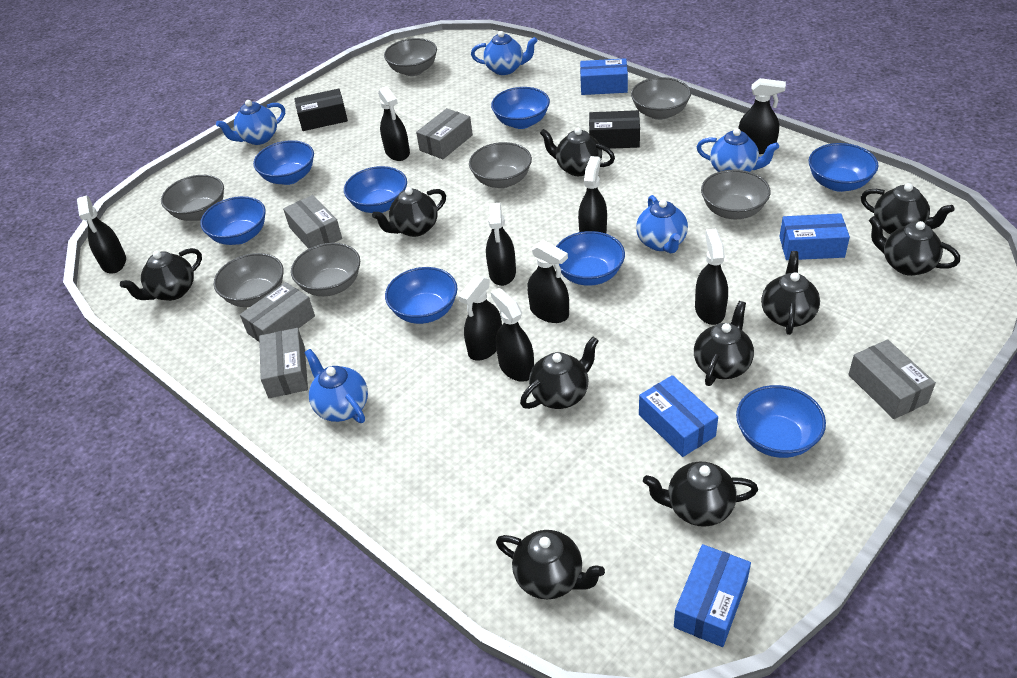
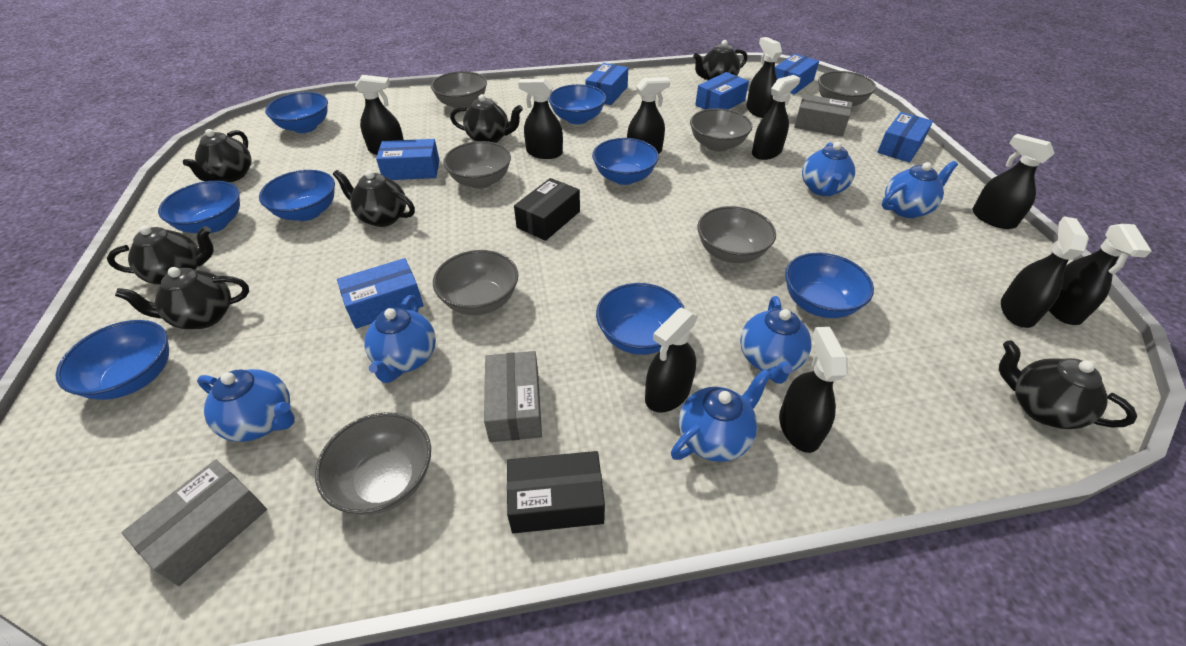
black spray bottle: 9 -> 10
black teapot: 10 -> 7
blue box: 4 -> 6
blue teapot: 5 -> 6
grey box: 5 -> 3

